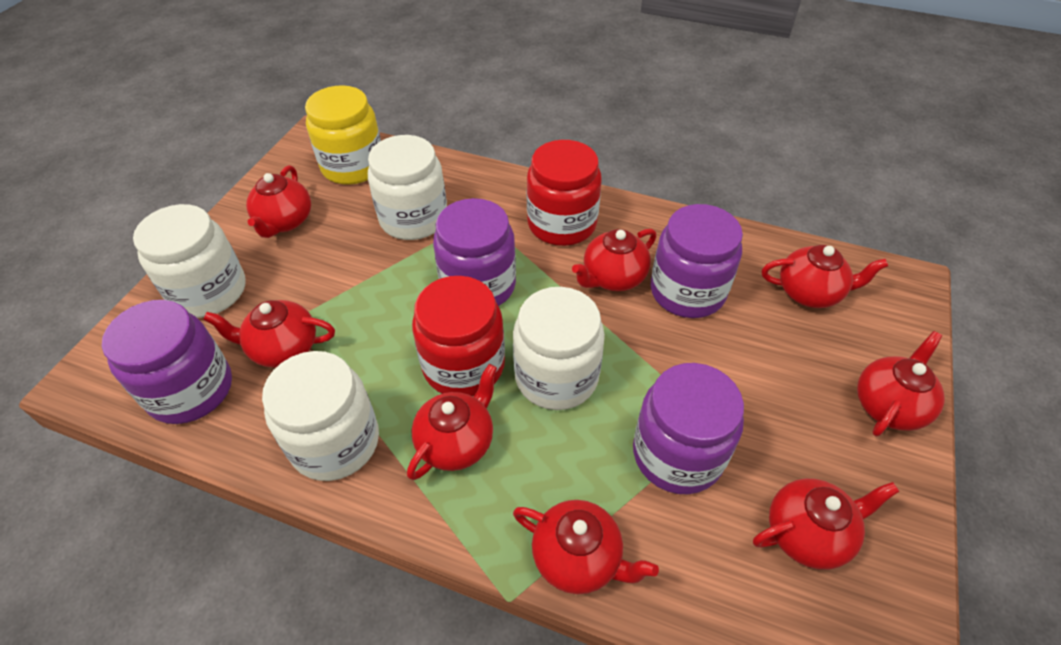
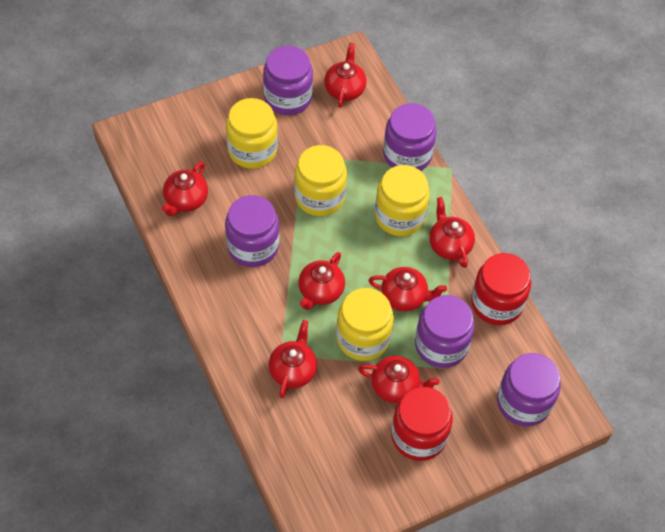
purple jar: 4 -> 5
red teapot: 8 -> 7
white jar: 4 -> 0
yellow jar: 1 -> 4

